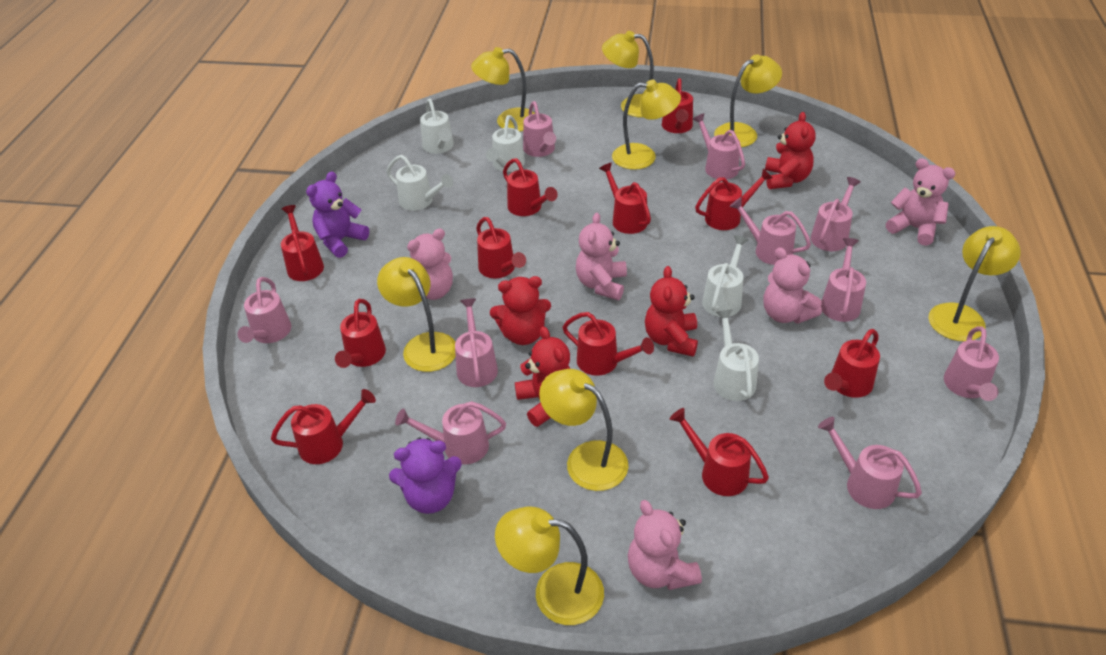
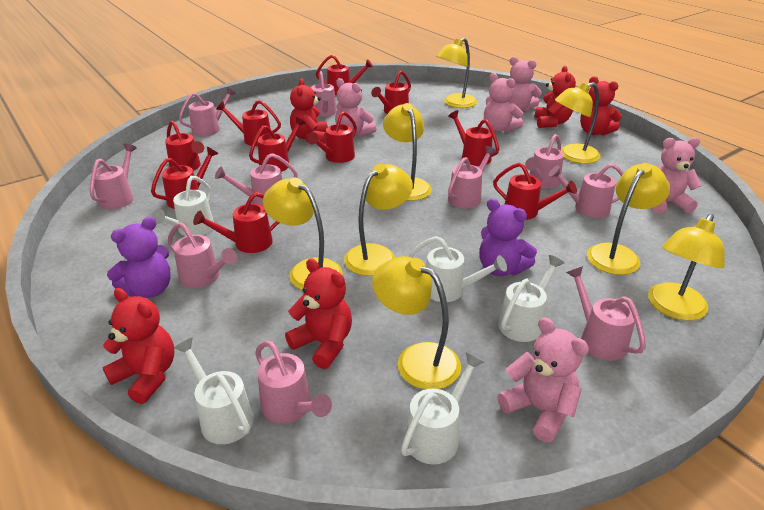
red teddy bear: 4 -> 5
red watering can: 11 -> 10

